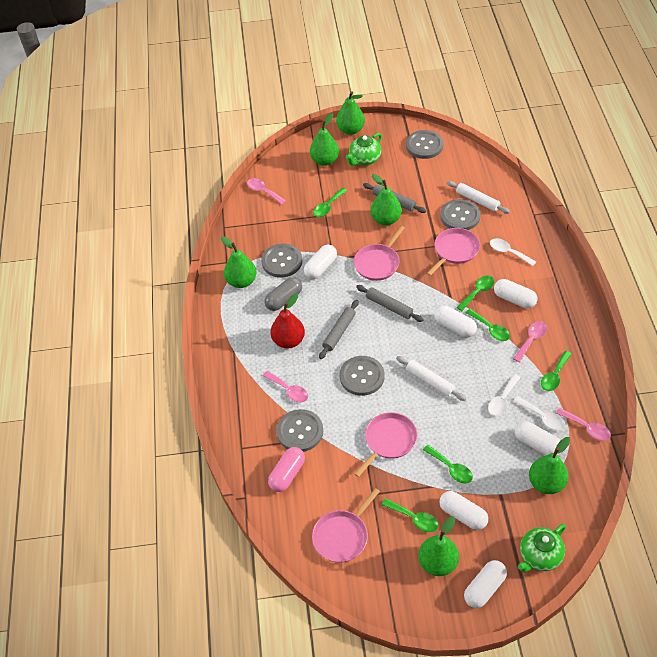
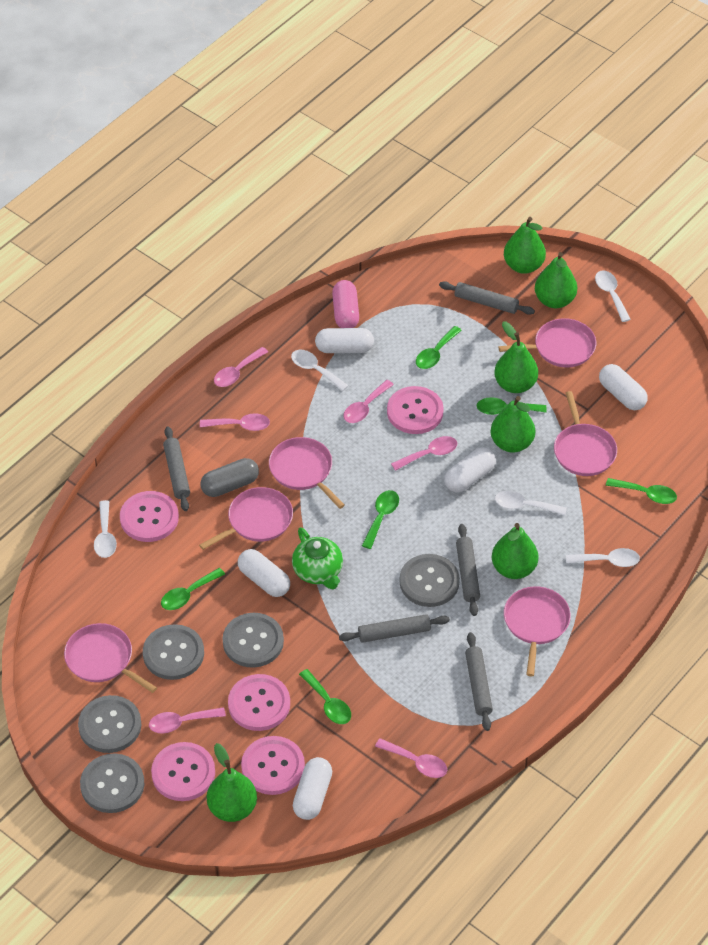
green teapot: 2 -> 1
grey rolling pin: 3 -> 5
pink button: 0 -> 5
pink pan: 4 -> 6
pink spoon: 4 -> 6
red pear: 1 -> 0
white capsule: 6 -> 5
white rolling pin: 2 -> 0
white spoon: 3 -> 5

